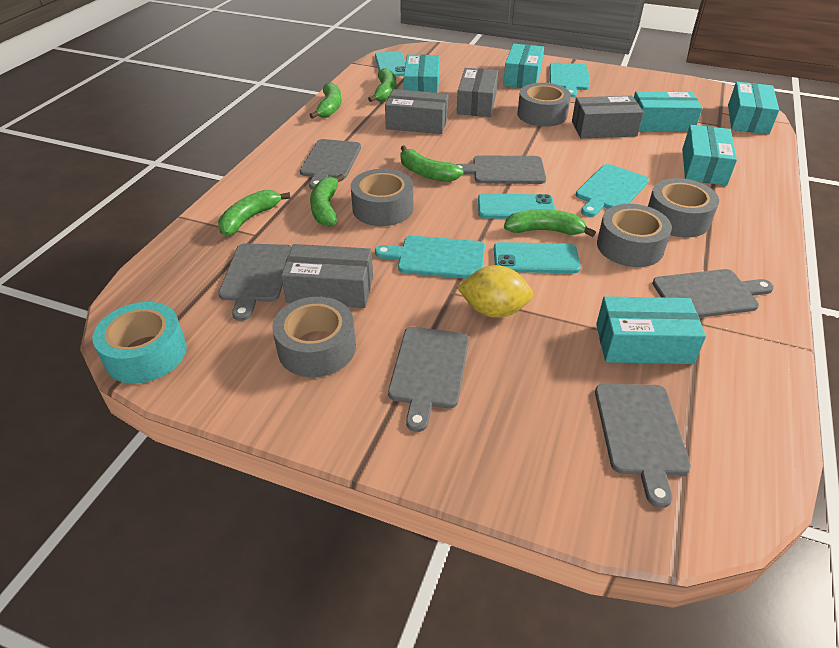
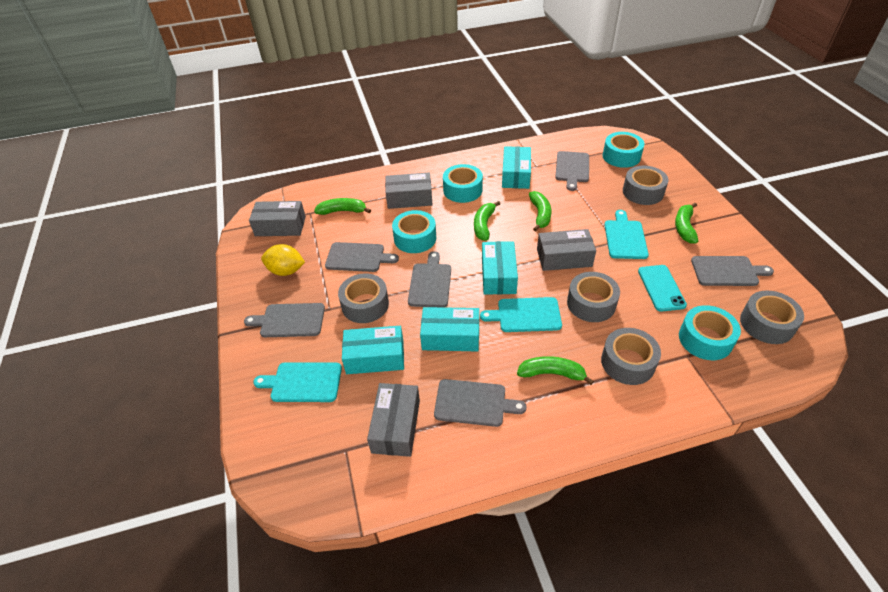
green banana: 6 -> 5
turquoise box: 6 -> 4
turquoise phone: 3 -> 1
turquoise tape: 1 -> 4

